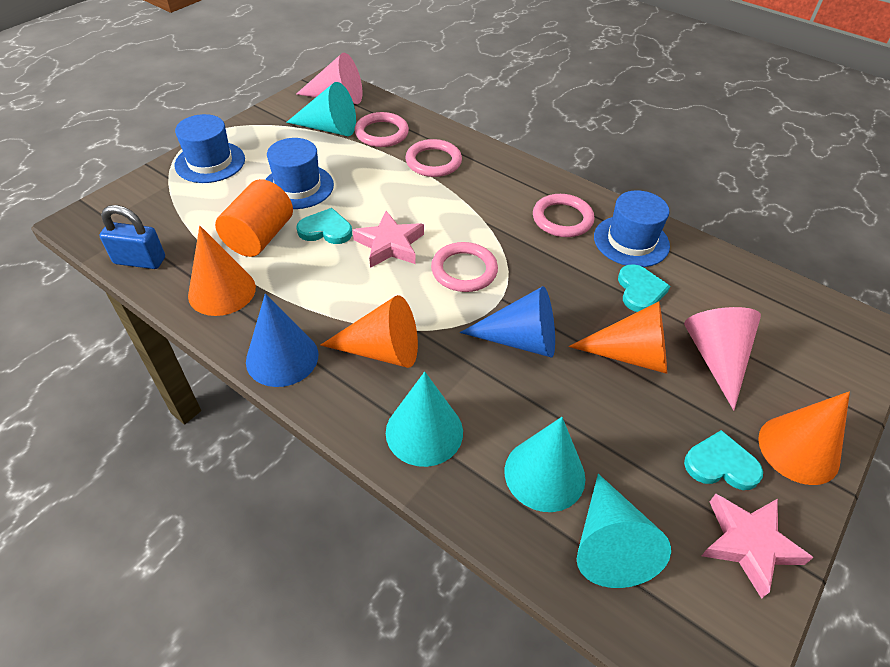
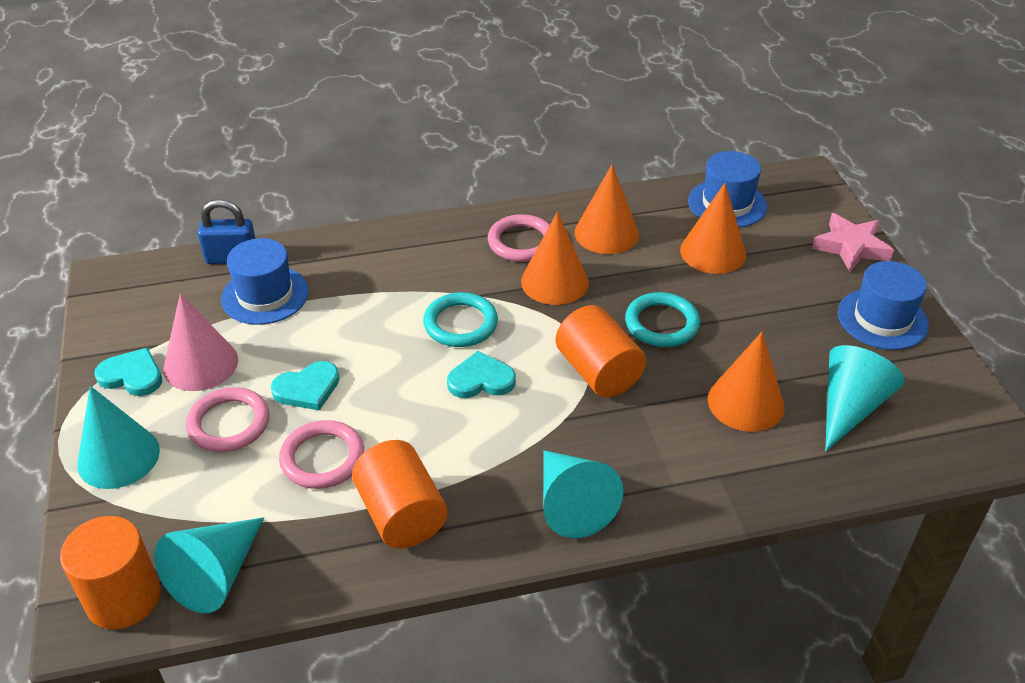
blue cone: 2 -> 0
orange cylinder: 1 -> 3
pink cone: 2 -> 1
pink ring: 4 -> 3
pink star: 2 -> 1
turquoise ring: 0 -> 2

